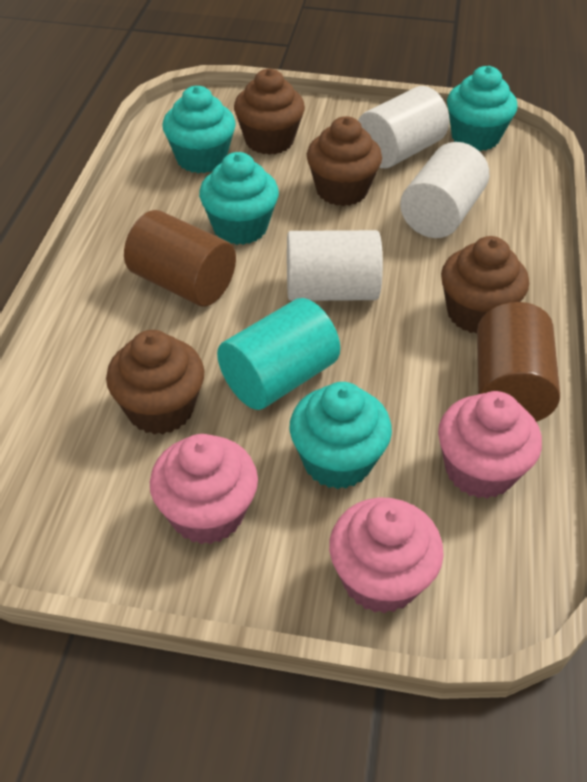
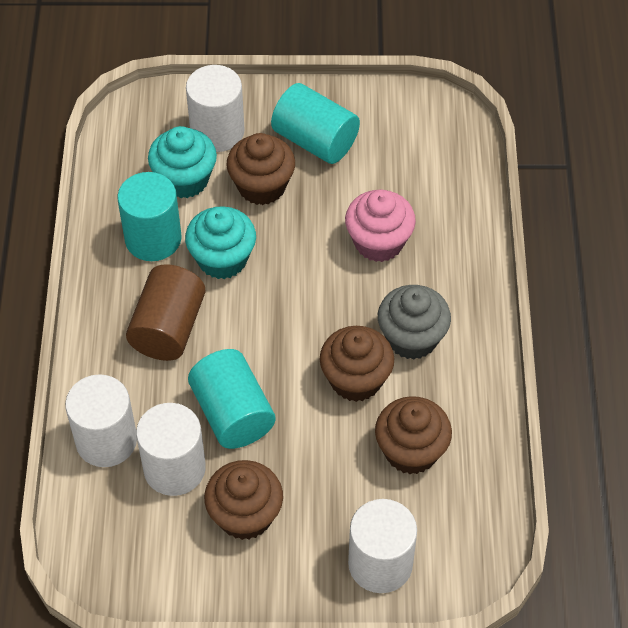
brown cylinder: 2 -> 1
grey cupcake: 0 -> 1
pink cupcake: 3 -> 1
turquoise cupcake: 4 -> 2
turquoise cylinder: 1 -> 3
white cylinder: 3 -> 4

